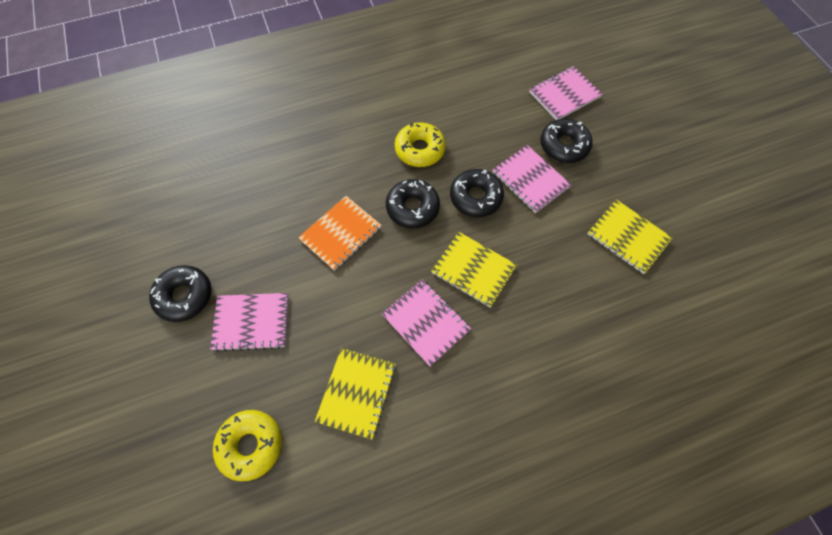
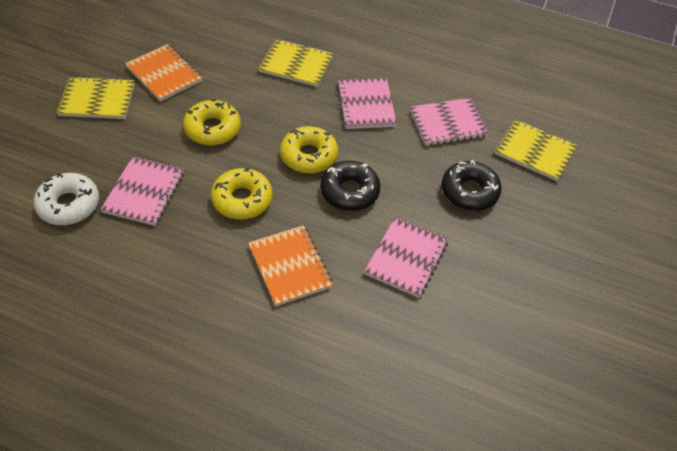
black donut: 4 -> 2
orange notebook: 1 -> 2
white donut: 0 -> 1
yellow donut: 2 -> 3

